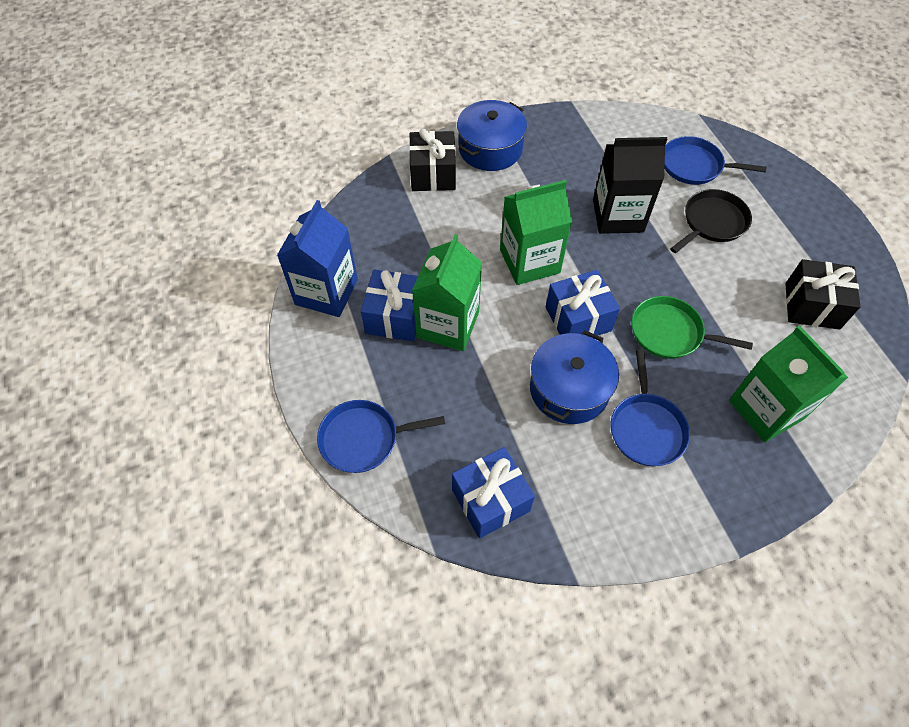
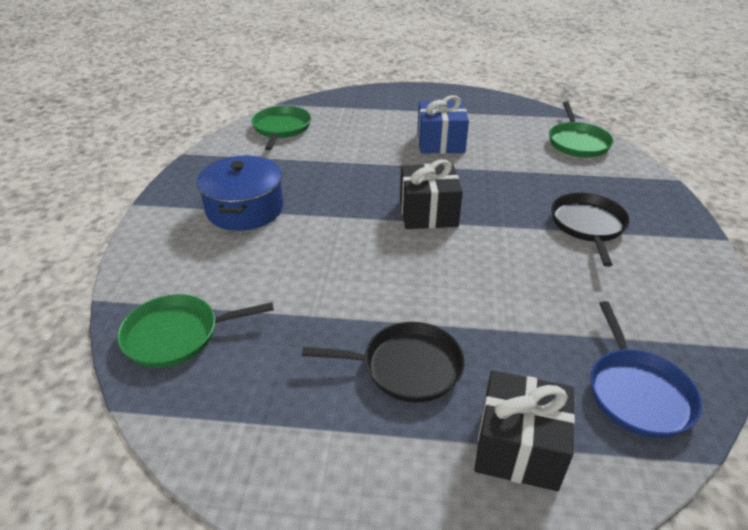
black carton: 1 -> 0
black pan: 1 -> 2
blue carton: 1 -> 0
blue gift: 3 -> 1
blue pan: 3 -> 1
blue pot: 2 -> 1
green carton: 3 -> 0
green pan: 1 -> 3

